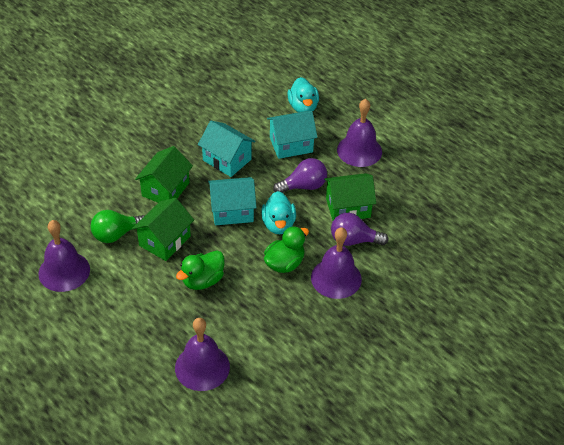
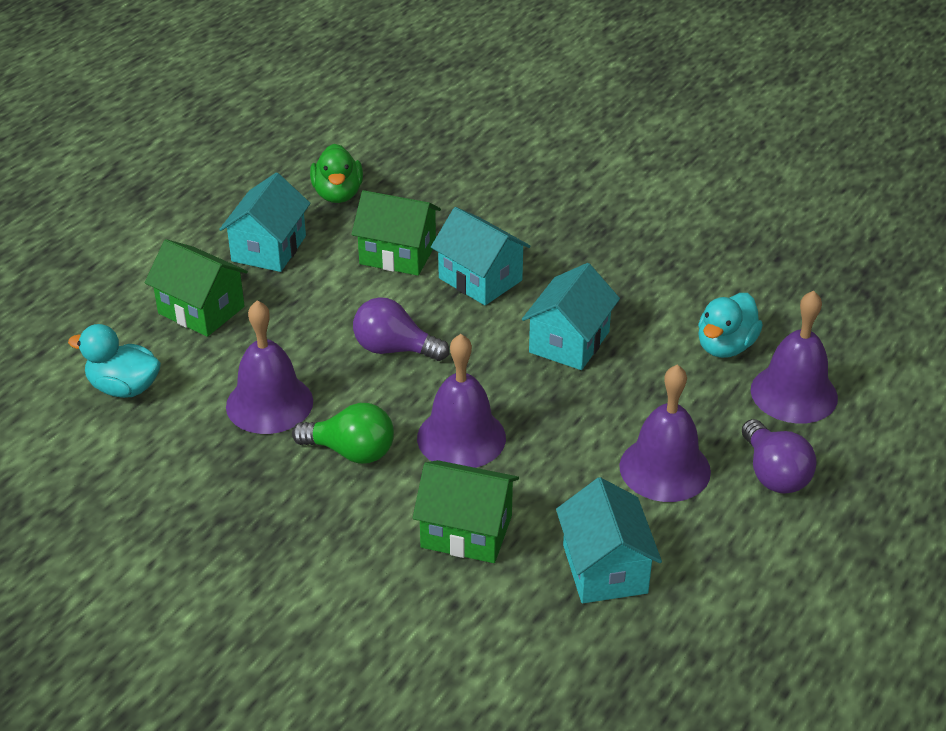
green duck: 2 -> 1
turquoise house: 3 -> 4

